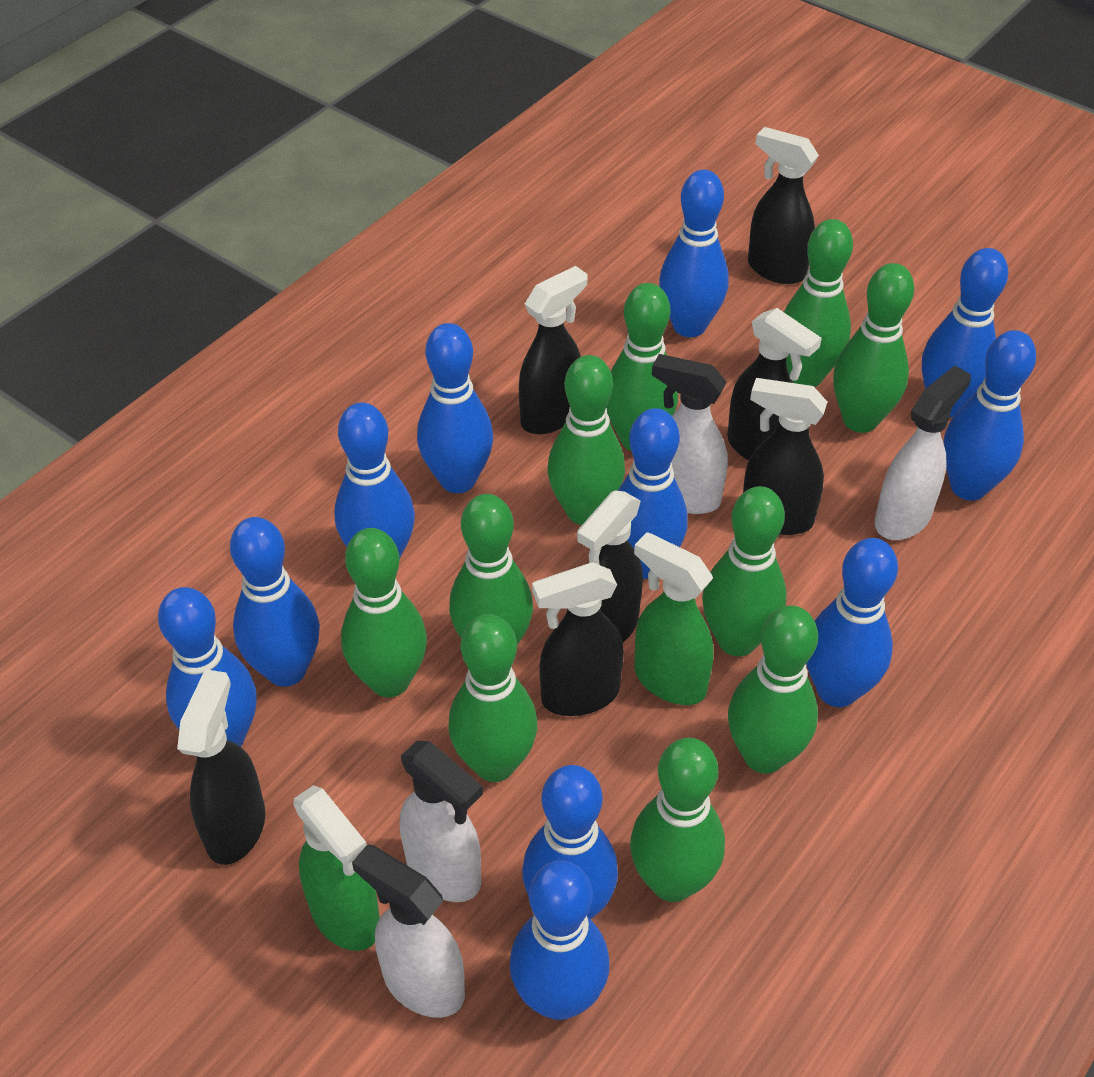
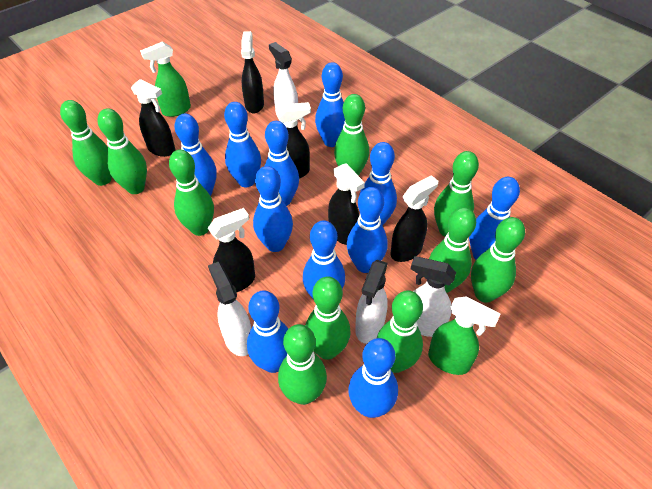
black spray bottle: 7 -> 6

